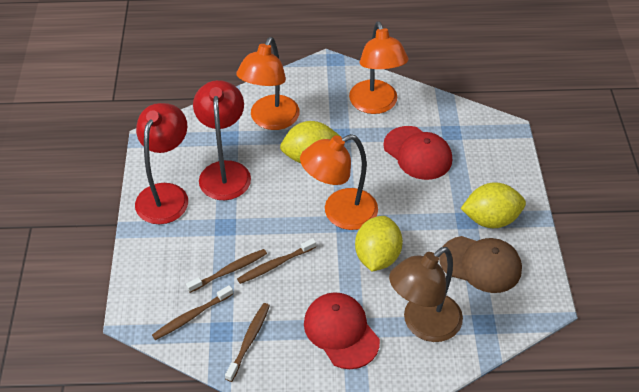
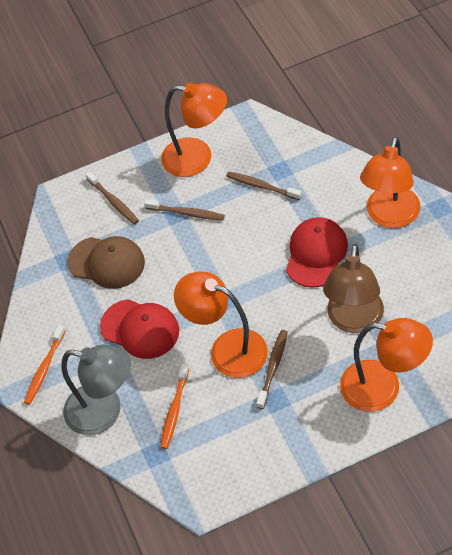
grey lamp: 0 -> 1
orange lamp: 3 -> 4
orange toothbrush: 0 -> 2
red lamp: 2 -> 0
yellow lemon: 3 -> 0

